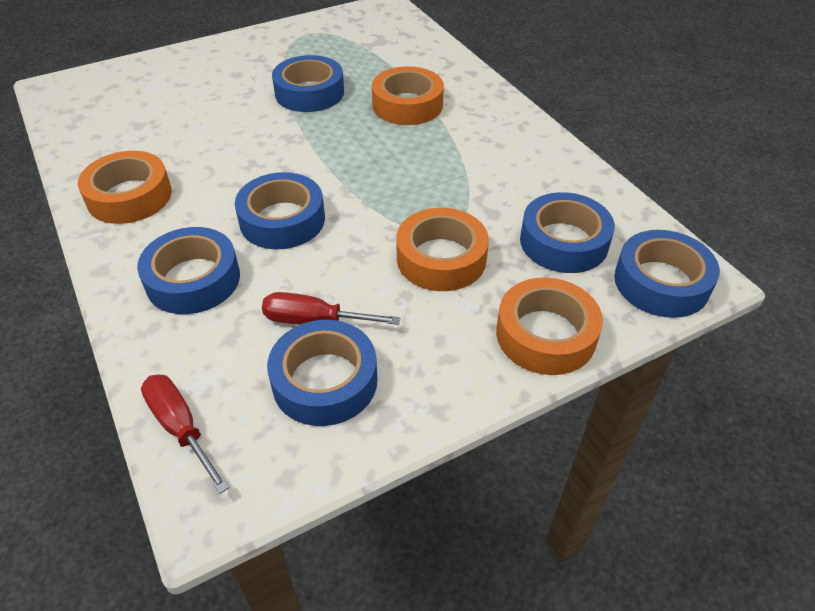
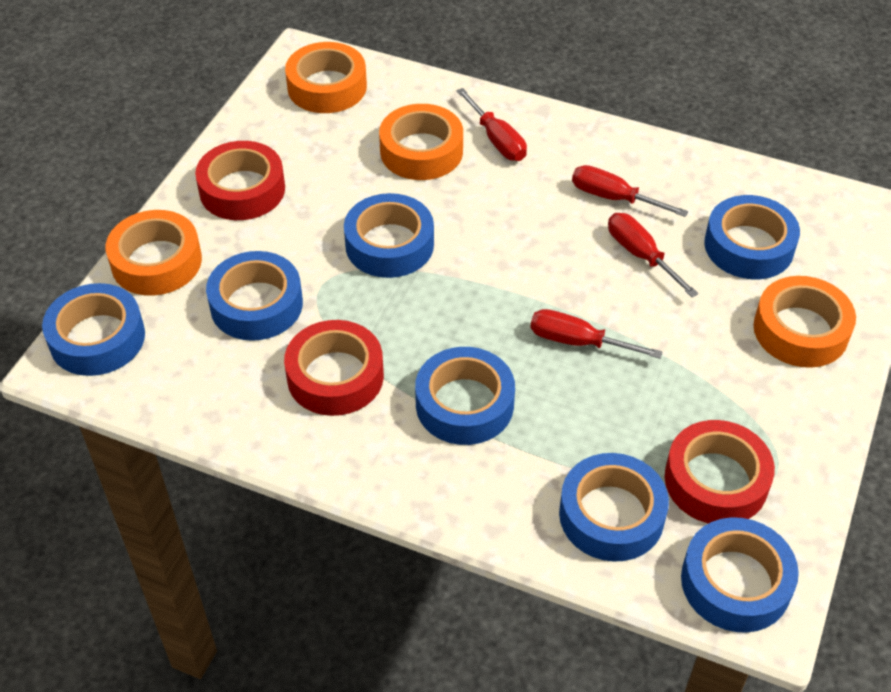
blue tape: 6 -> 7
red screwdriver: 2 -> 4
red tape: 0 -> 3

